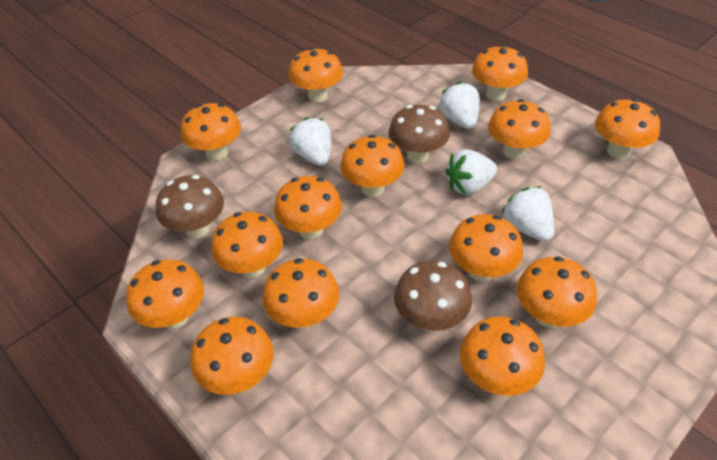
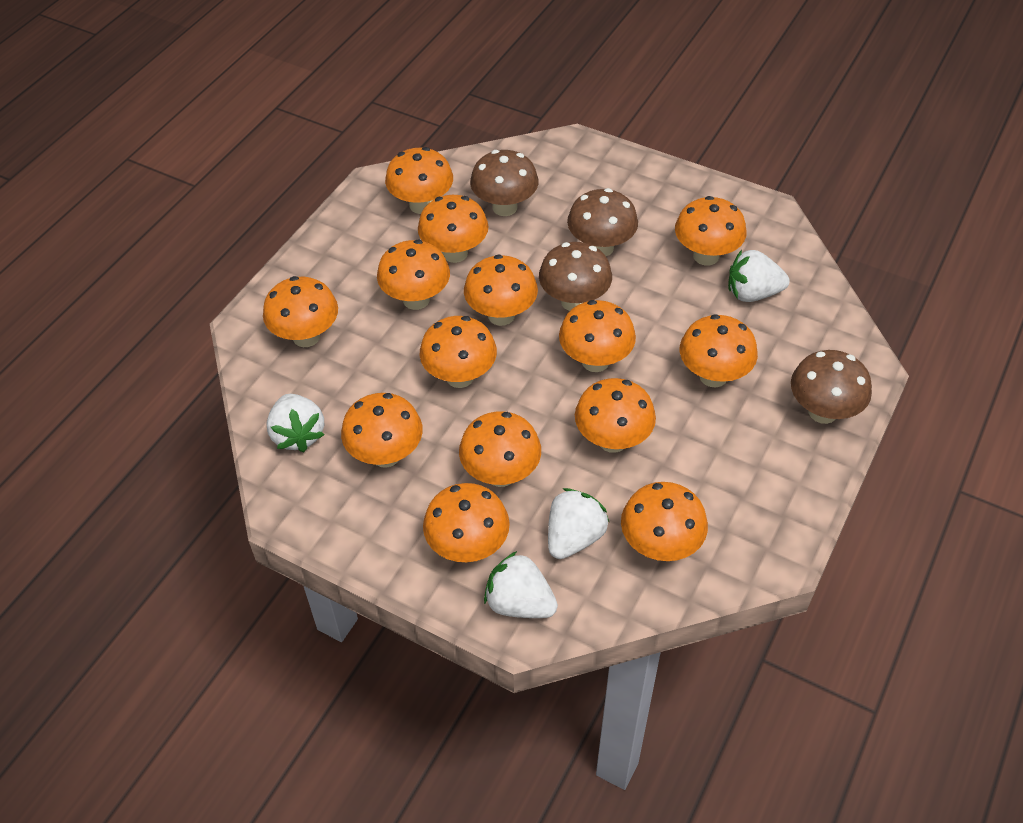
brown mushroom: 3 -> 4

